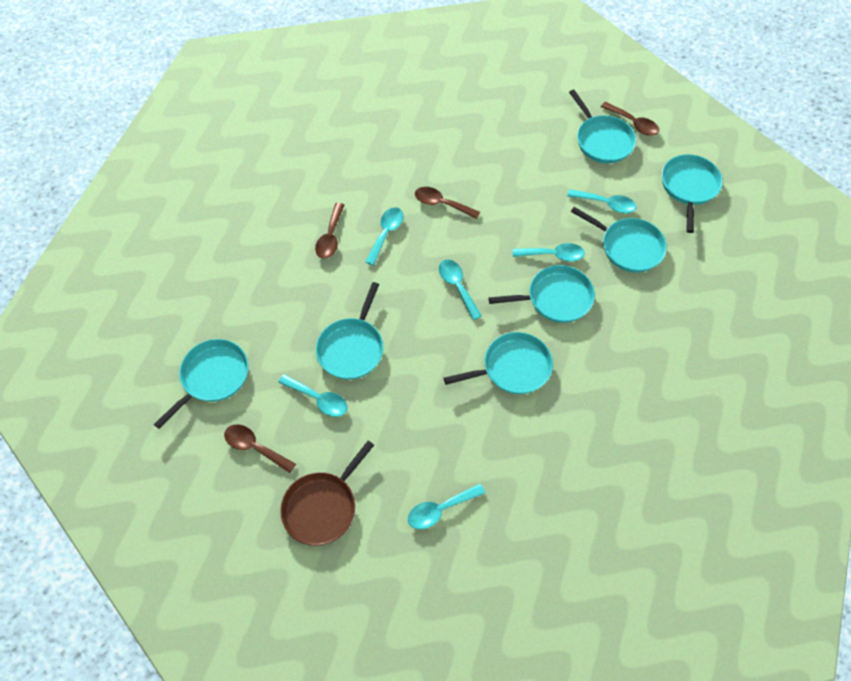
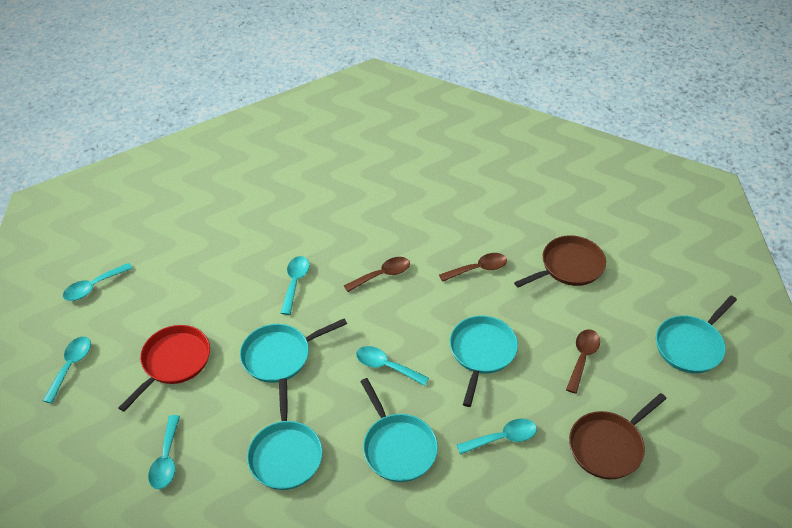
brown pan: 1 -> 2
brown spoon: 4 -> 3
red pan: 0 -> 1
turquoise pan: 7 -> 5

